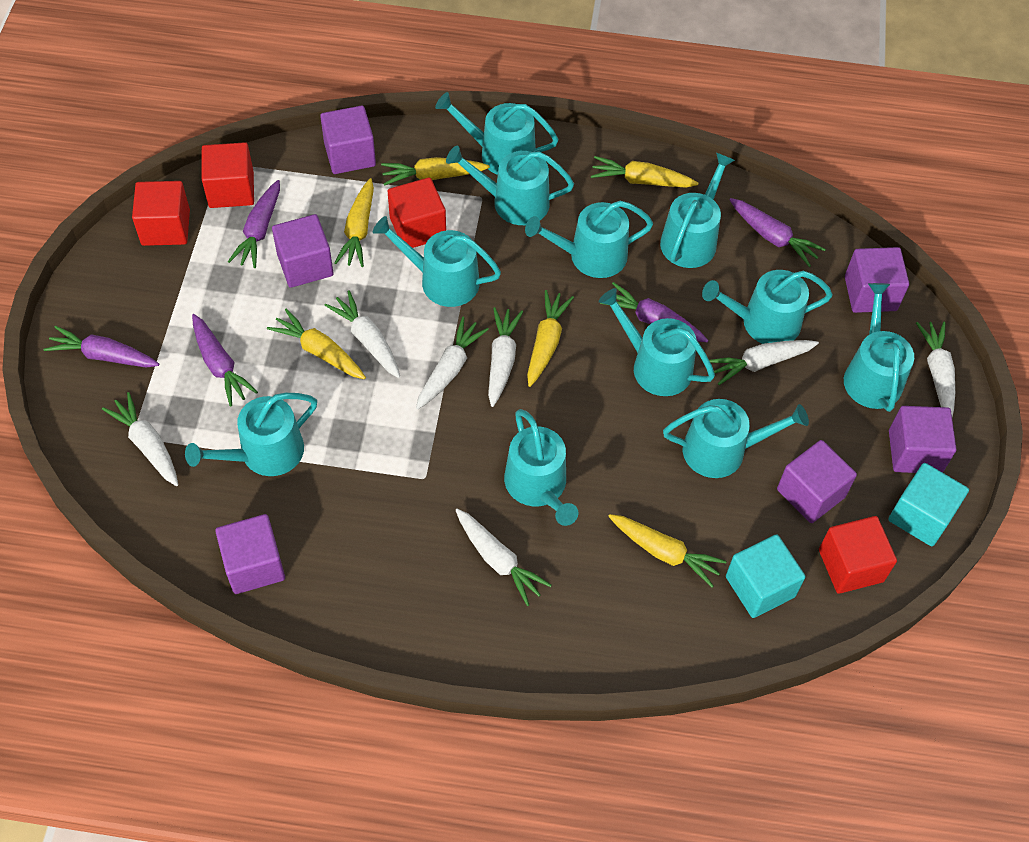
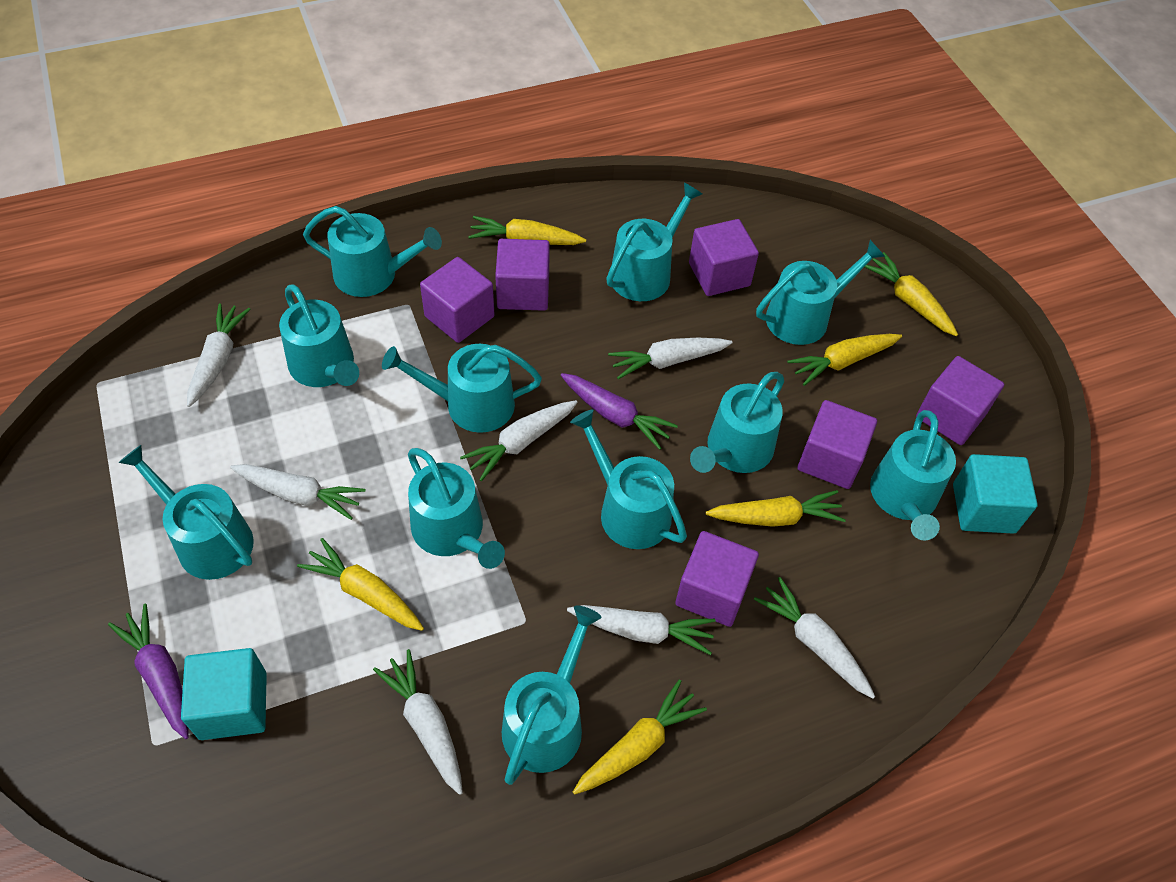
purple carrot: 5 -> 2
red cube: 4 -> 0

